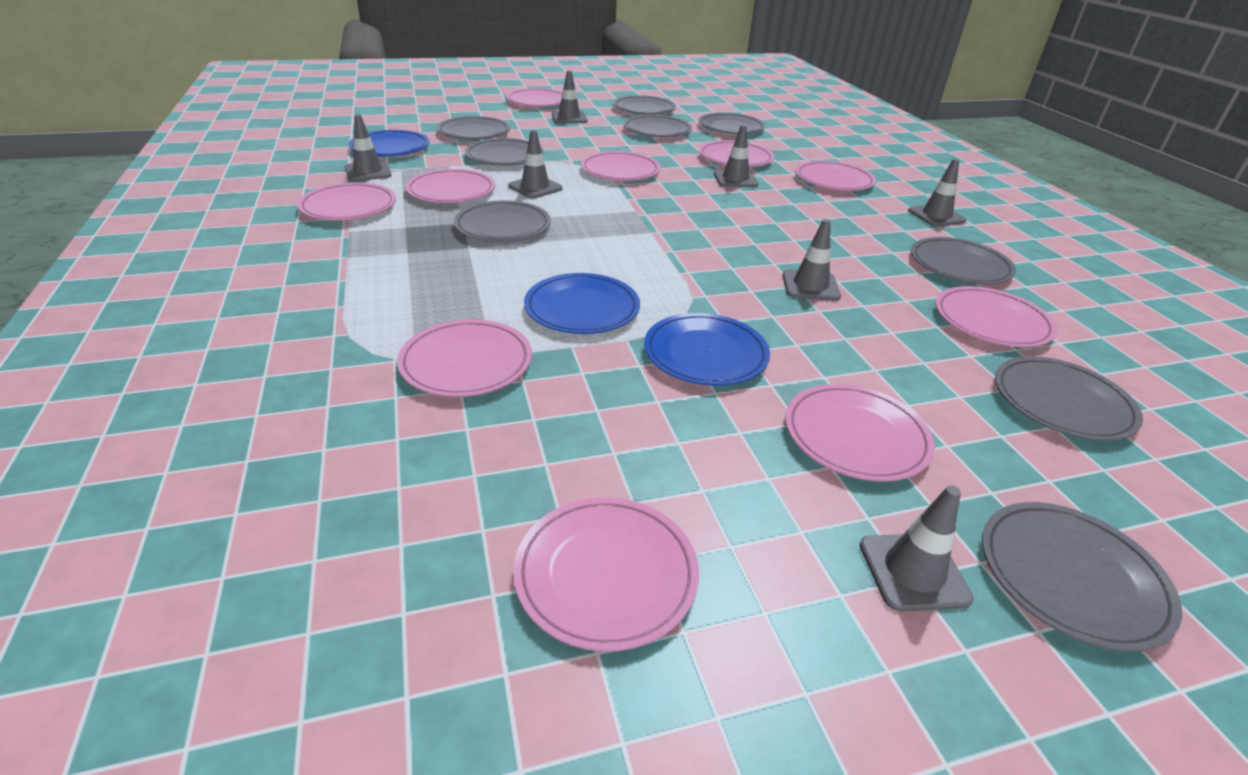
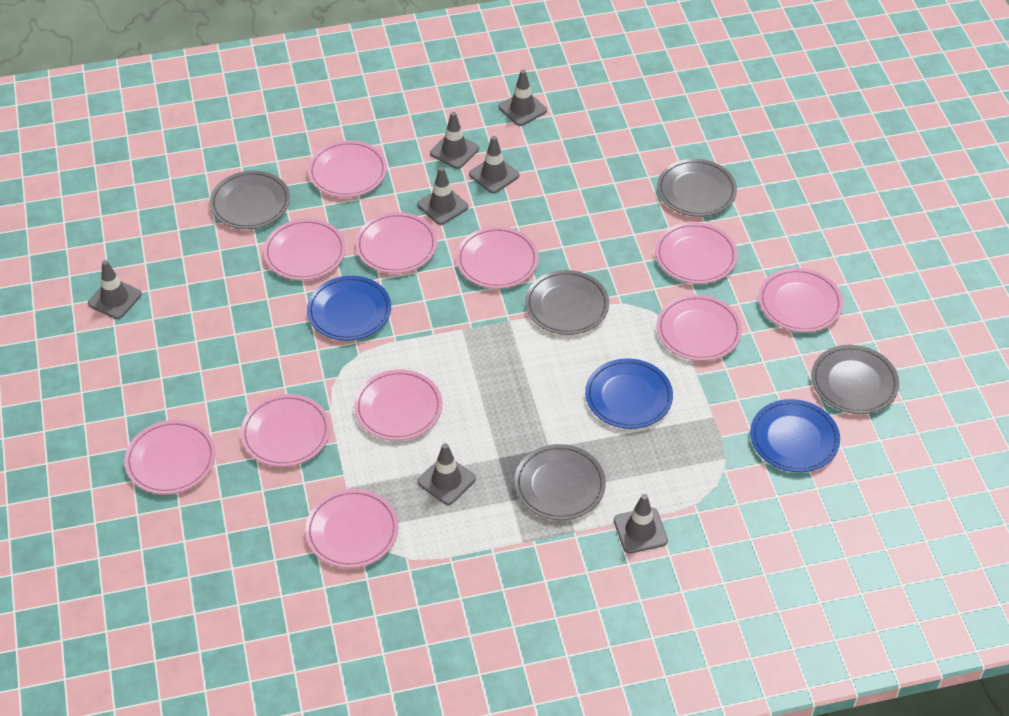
grey plate: 9 -> 5
pink plate: 10 -> 11

